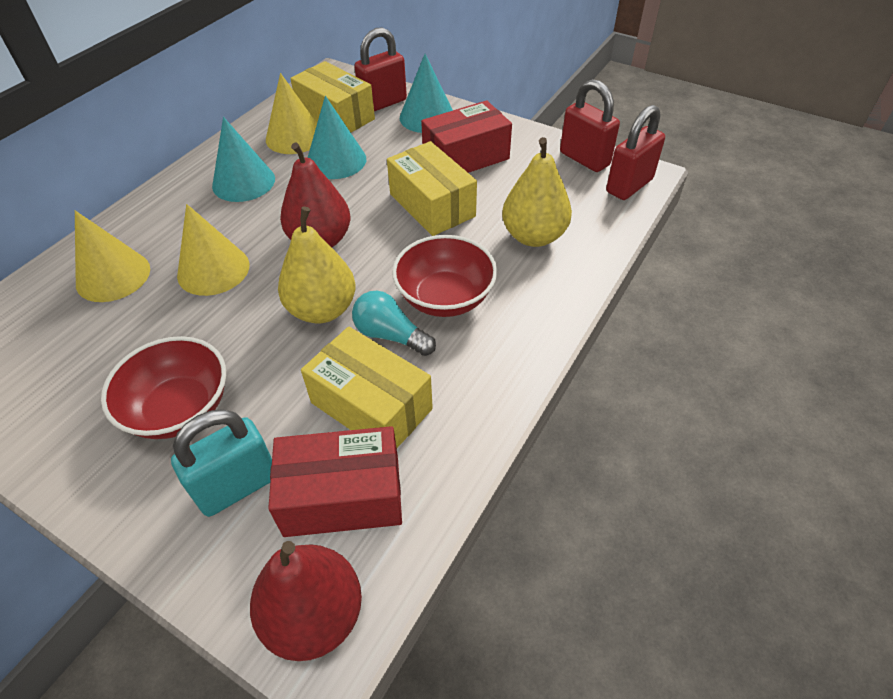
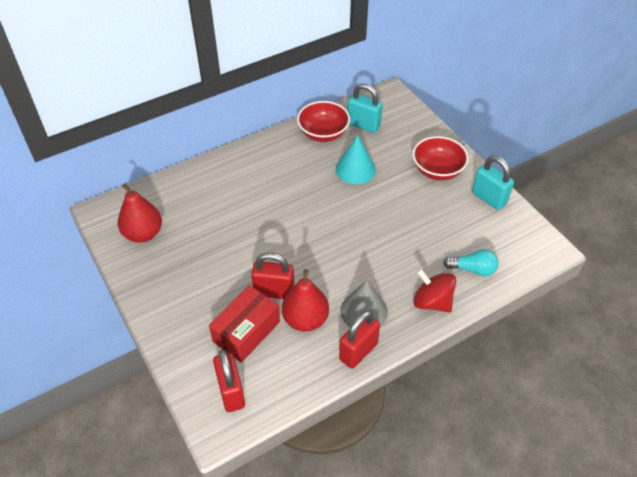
grey cone: 0 -> 1
red box: 2 -> 1
red spinning top: 0 -> 1
turquoise cone: 3 -> 1
turquoise padlock: 1 -> 2
yellow box: 3 -> 0
yellow cone: 3 -> 0
yellow pear: 2 -> 0

